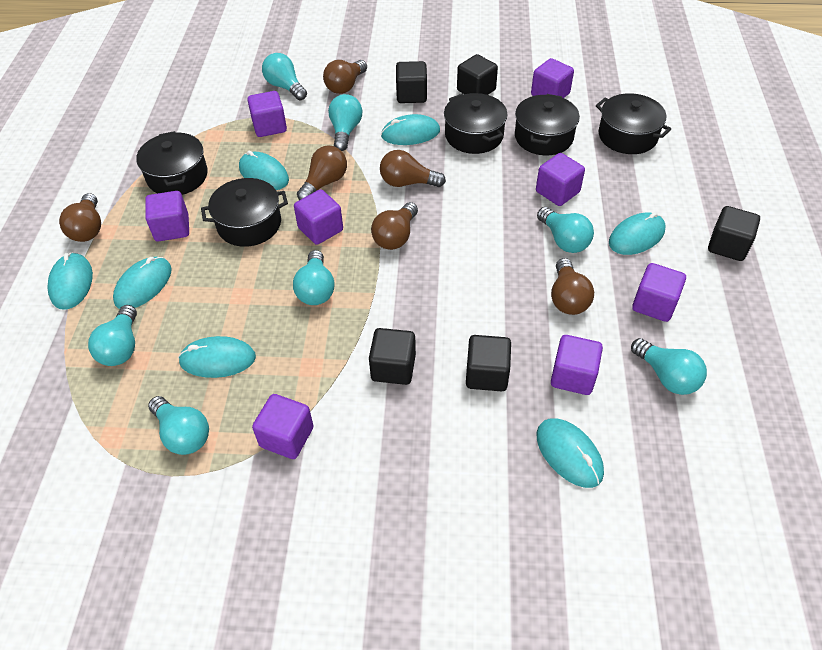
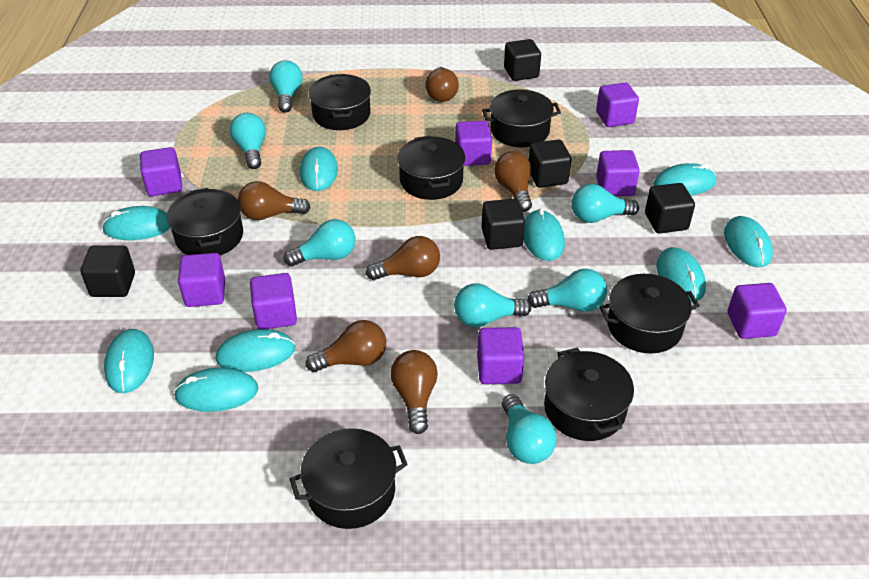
black pot: 5 -> 7
turquoise mouse: 7 -> 9

